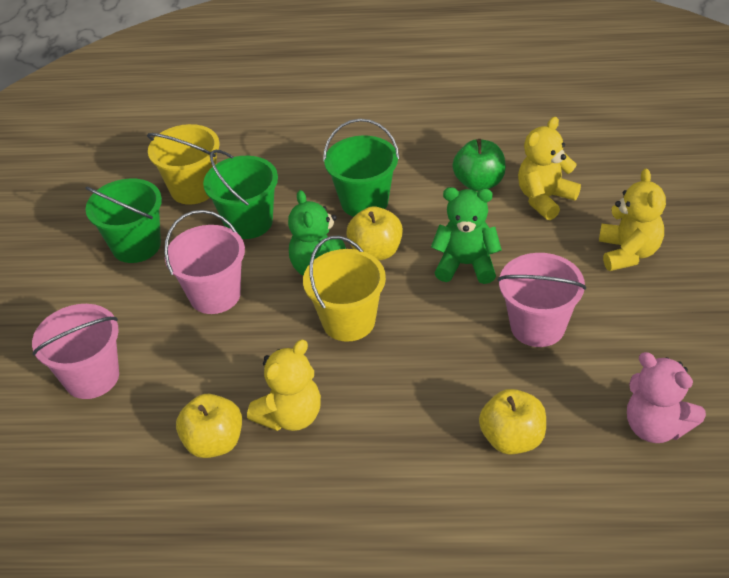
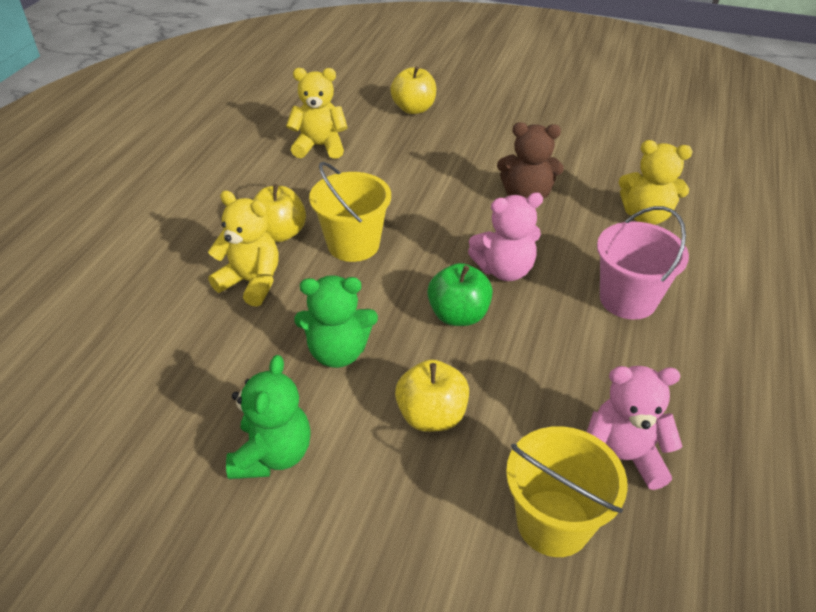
brown teddy bear: 0 -> 1
green bucket: 3 -> 0
pink bucket: 3 -> 1
pink teddy bear: 1 -> 2

